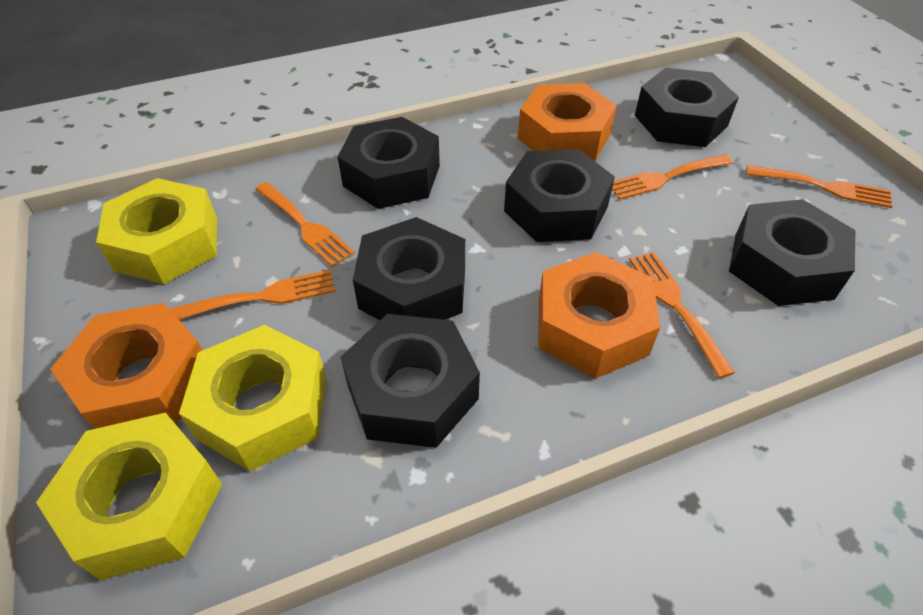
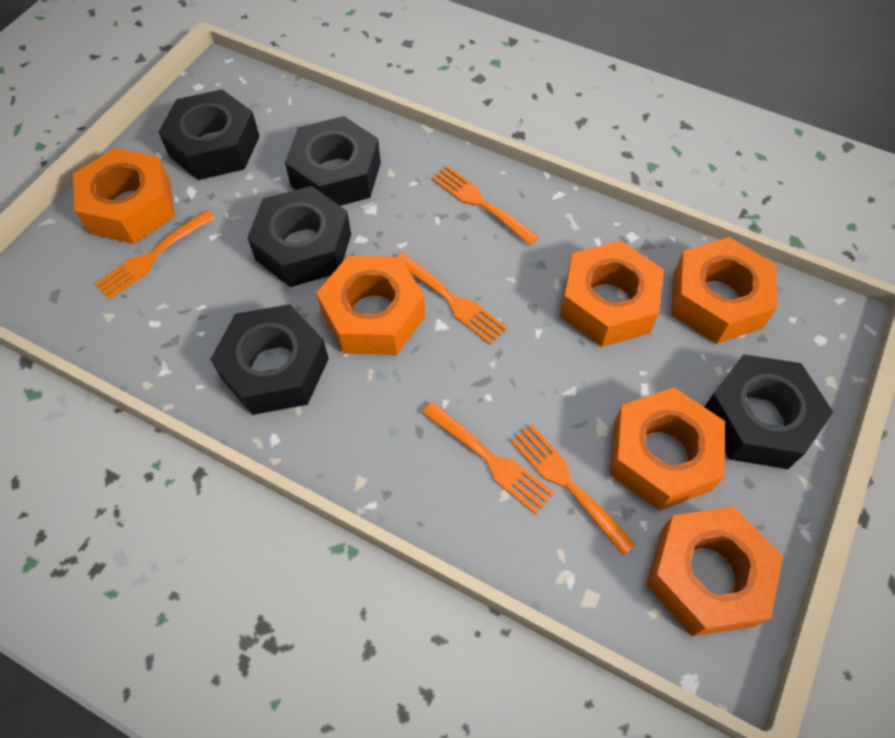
black nut: 6 -> 5
orange nut: 3 -> 6
yellow nut: 3 -> 0

